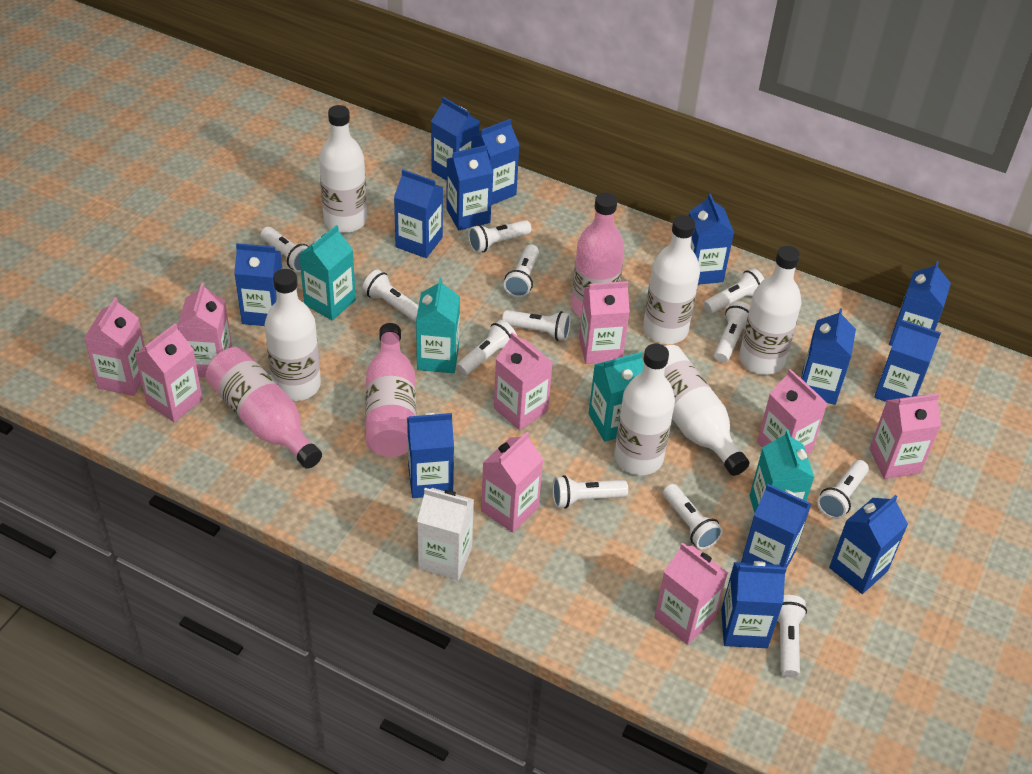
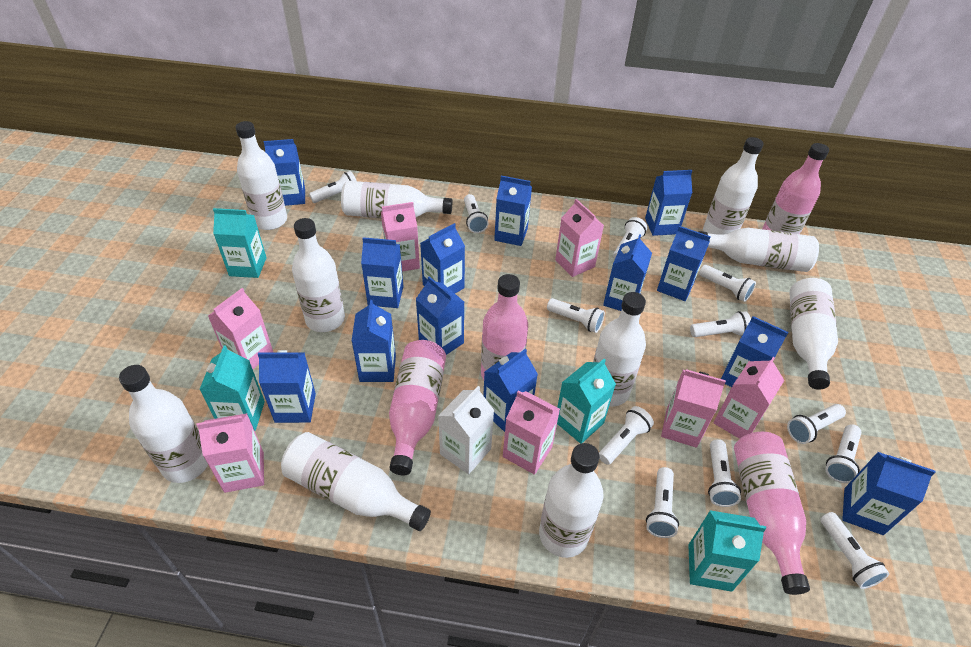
pink bottle: 3 -> 4
pink carton: 9 -> 7
white bottle: 6 -> 10

